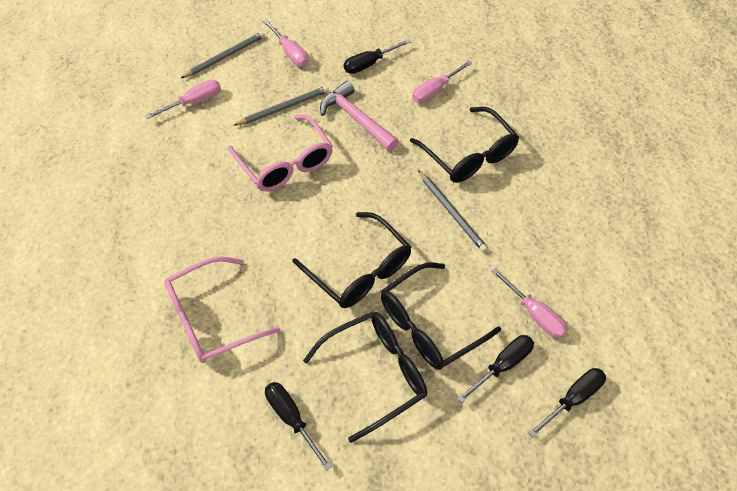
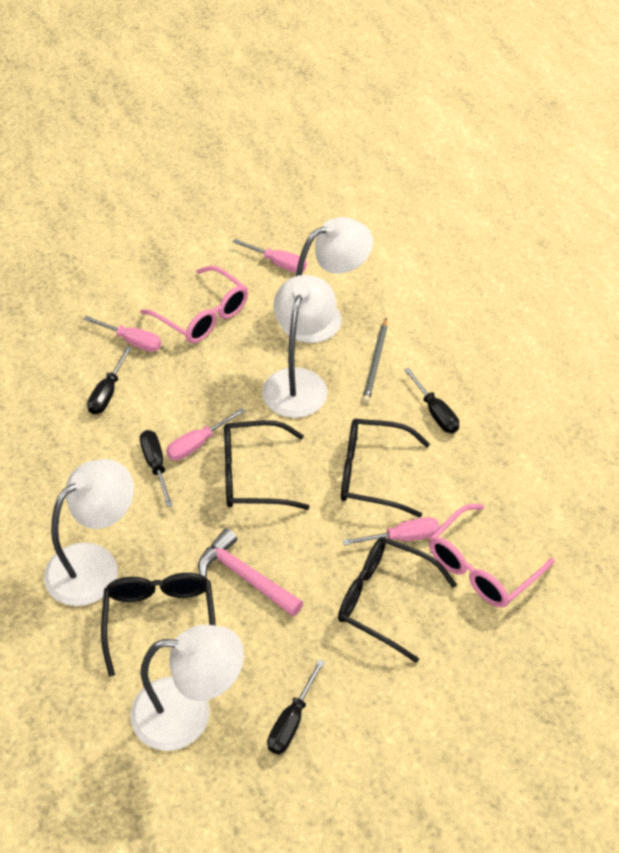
grey pencil: 3 -> 1
white lamp: 0 -> 4

